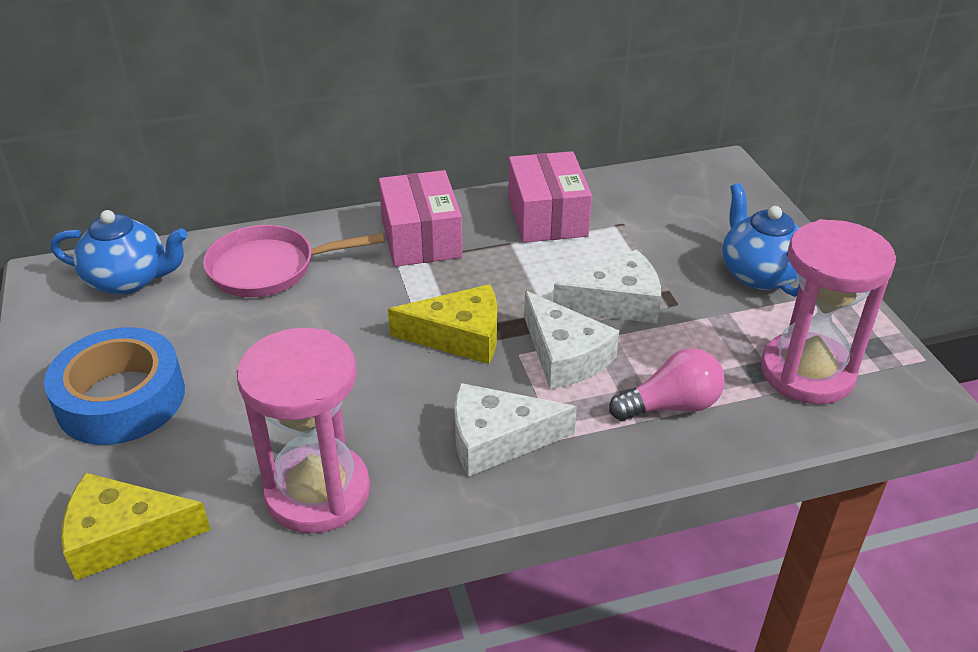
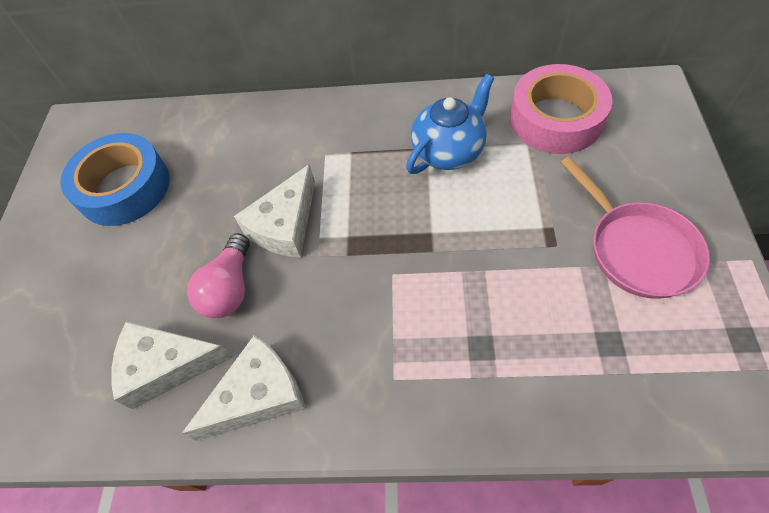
blue teapot: 2 -> 1
pink box: 2 -> 0
pink hourglass: 2 -> 0
pink tape: 0 -> 1
yellow cheese: 2 -> 0

